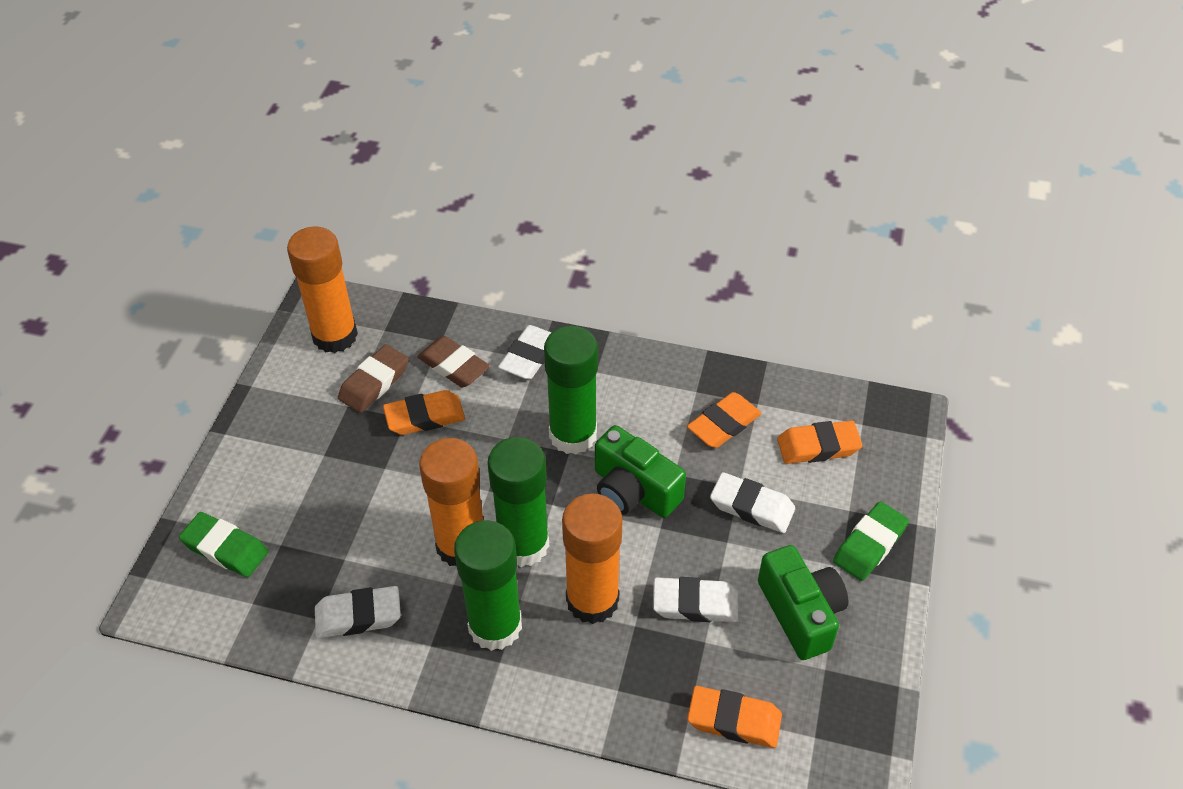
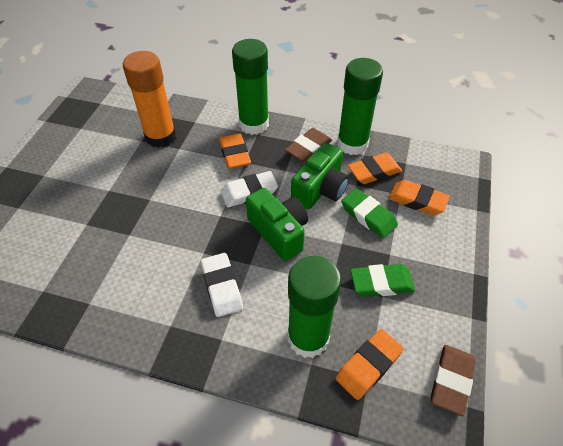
orange glue stick: 3 -> 1
white eraser: 4 -> 2

